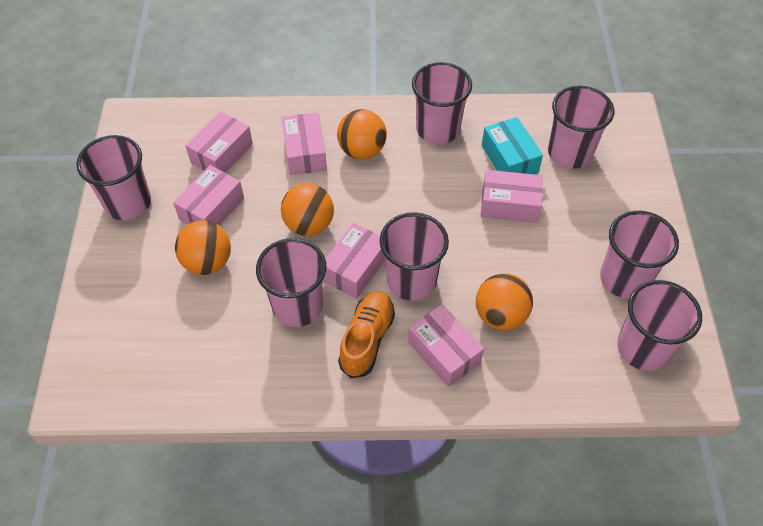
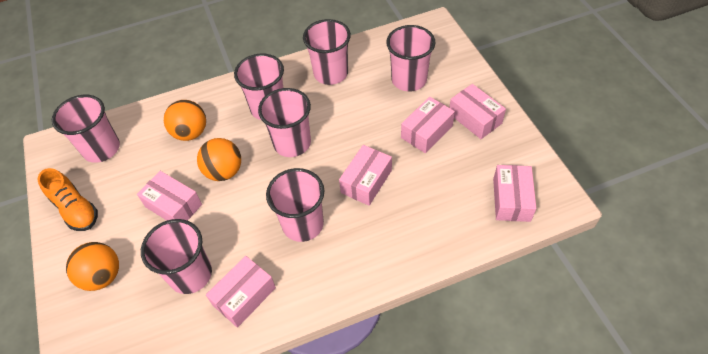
orange ball: 4 -> 3
turquoise box: 1 -> 0

